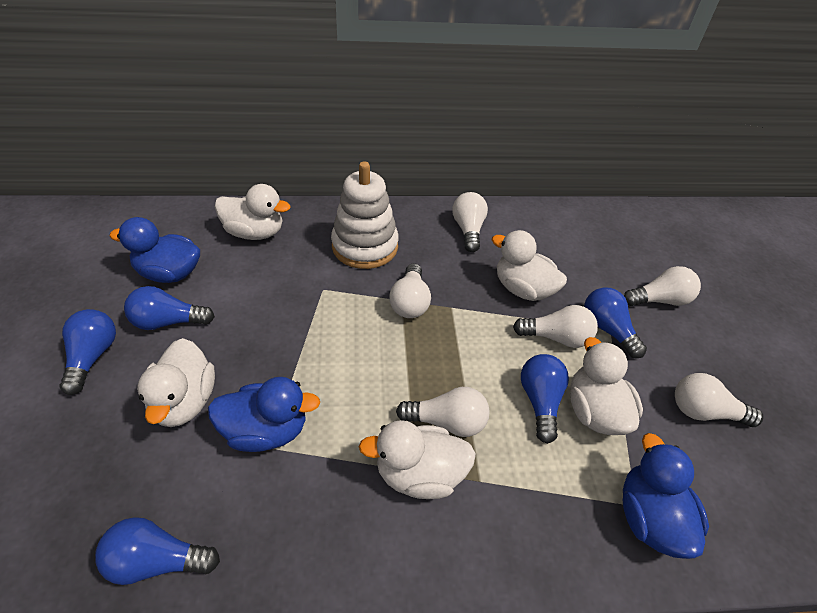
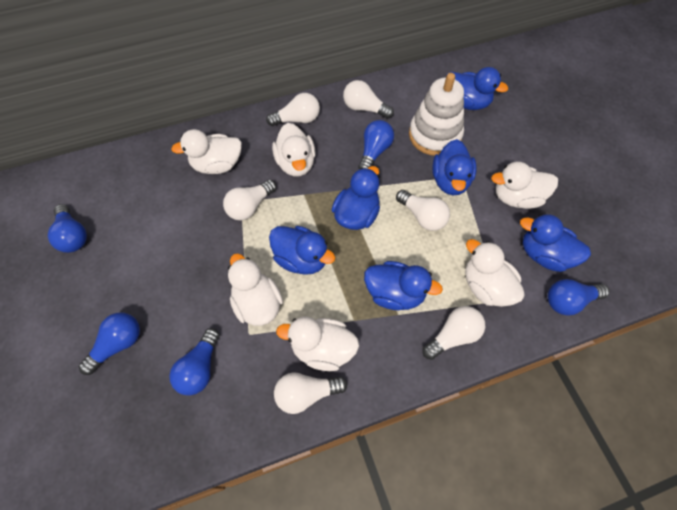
blue duck: 3 -> 6
white duck: 5 -> 6

